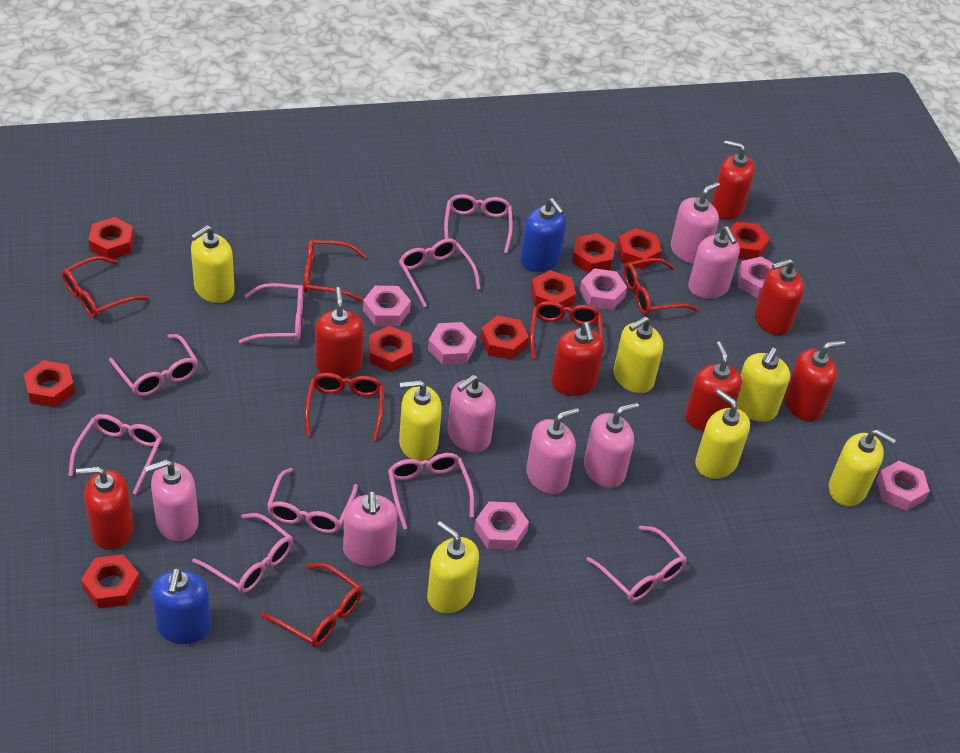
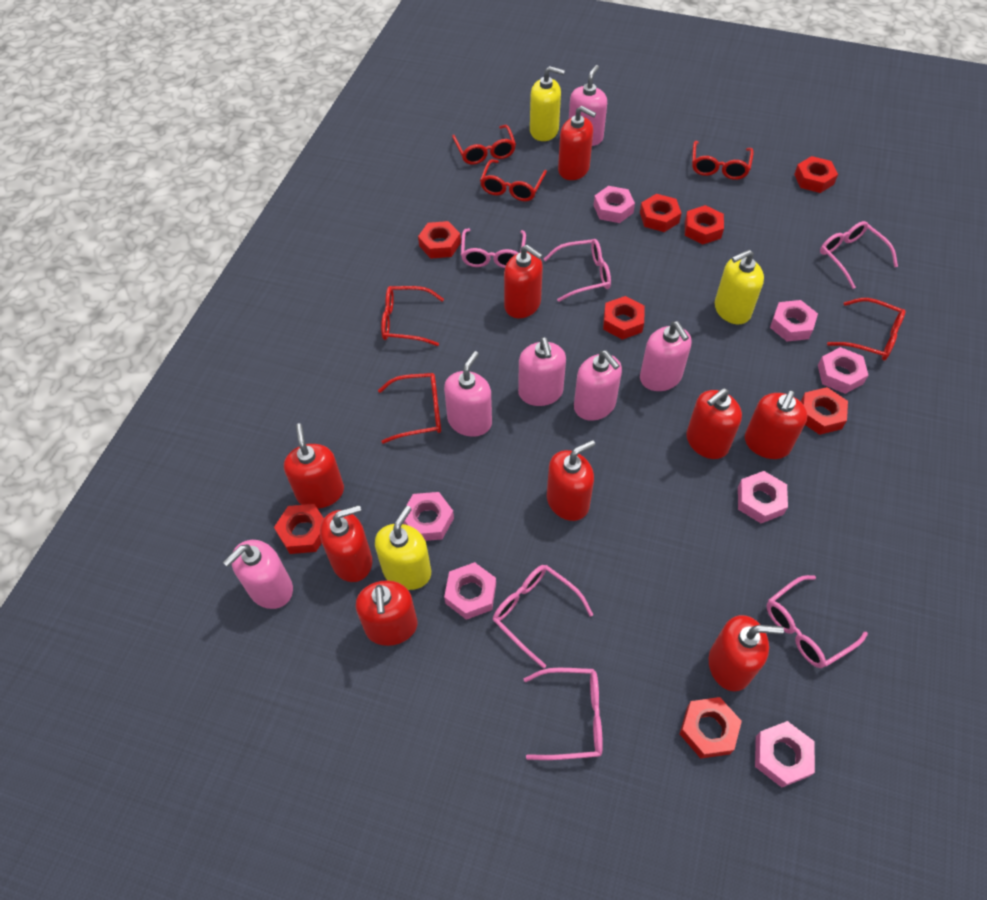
blue soap dispenser: 2 -> 0
pink glasses: 9 -> 6
pink nut: 6 -> 7
pink soap dispenser: 7 -> 6
red nut: 9 -> 8
red soap dispenser: 7 -> 9
yellow soap dispenser: 7 -> 3

